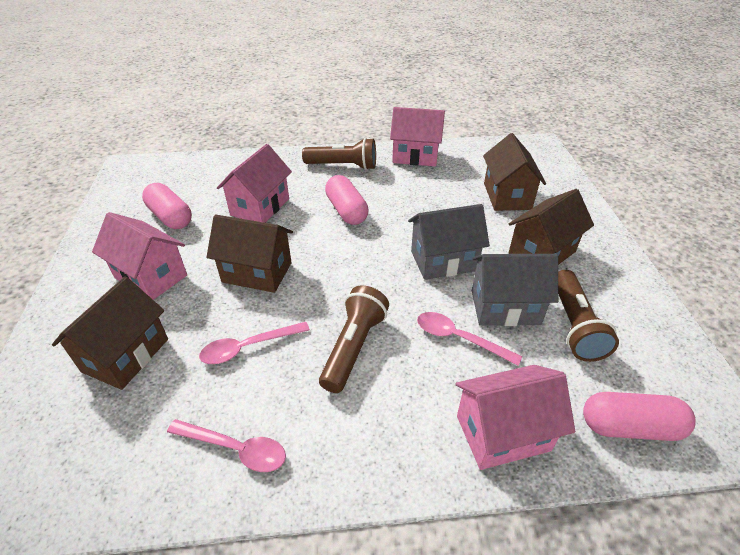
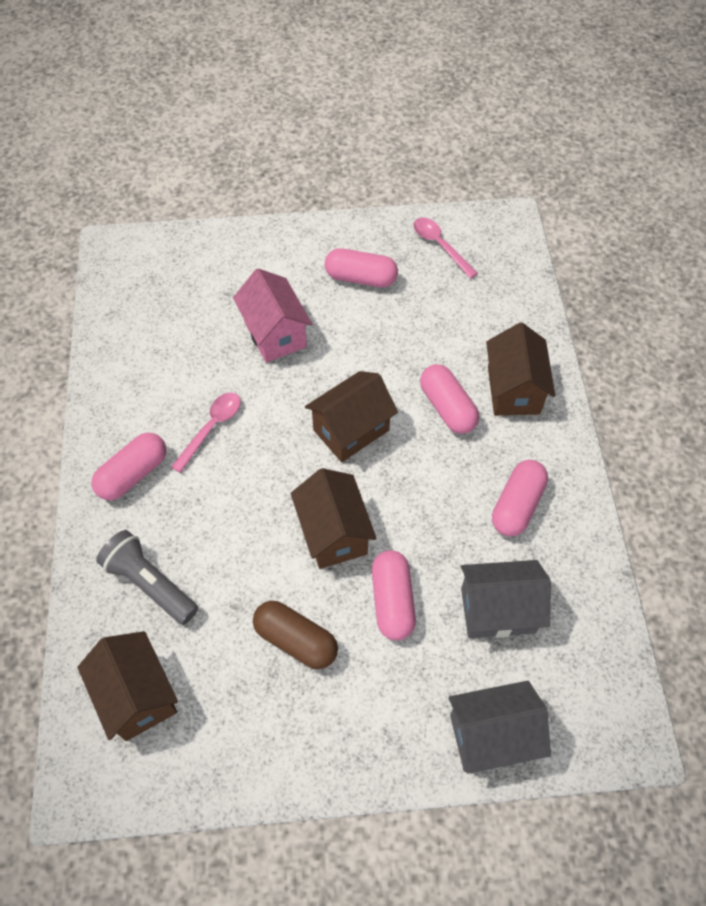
brown capsule: 0 -> 1
brown flashlight: 3 -> 0
grey flashlight: 0 -> 1
pink capsule: 3 -> 5
pink house: 4 -> 1
pink spoon: 3 -> 2

